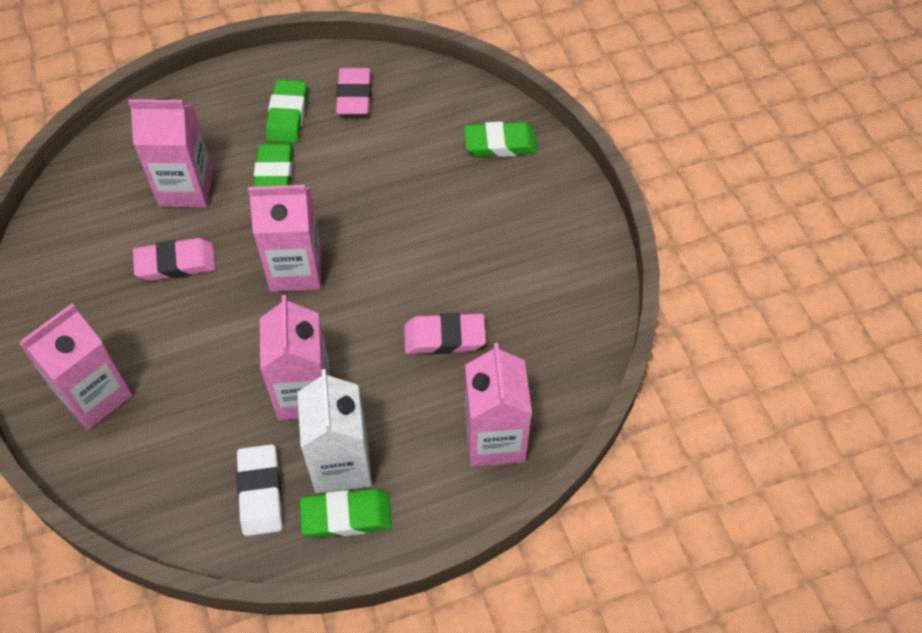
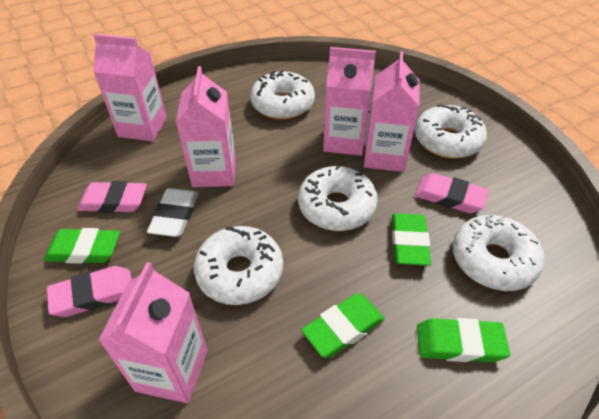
white carton: 1 -> 0
white donut: 0 -> 5

